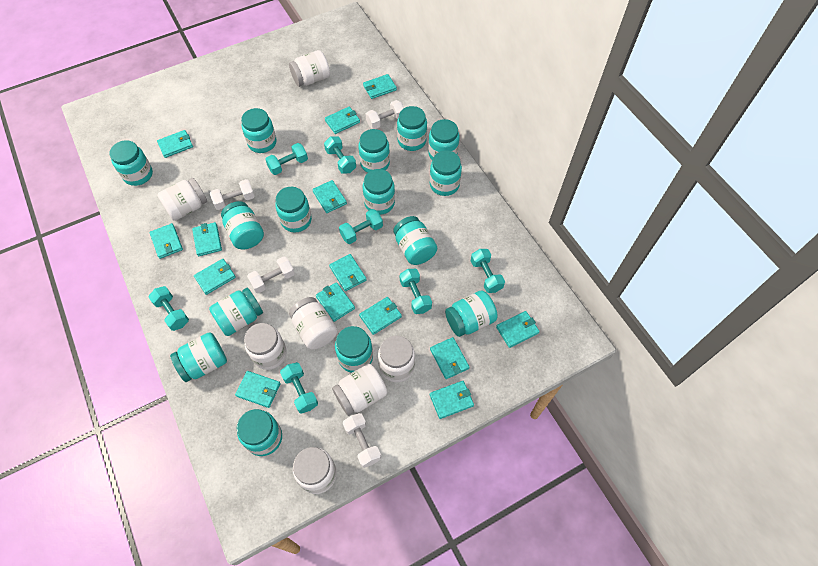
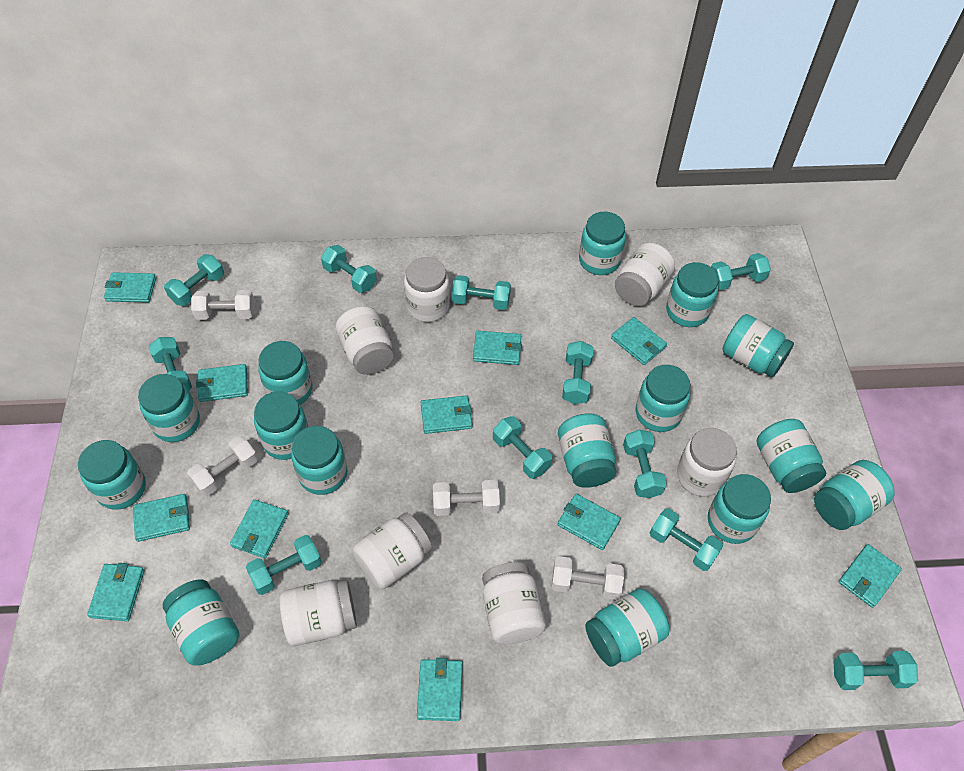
turquoise dumbbell: 7 -> 11
turquoise wallet: 14 -> 11

